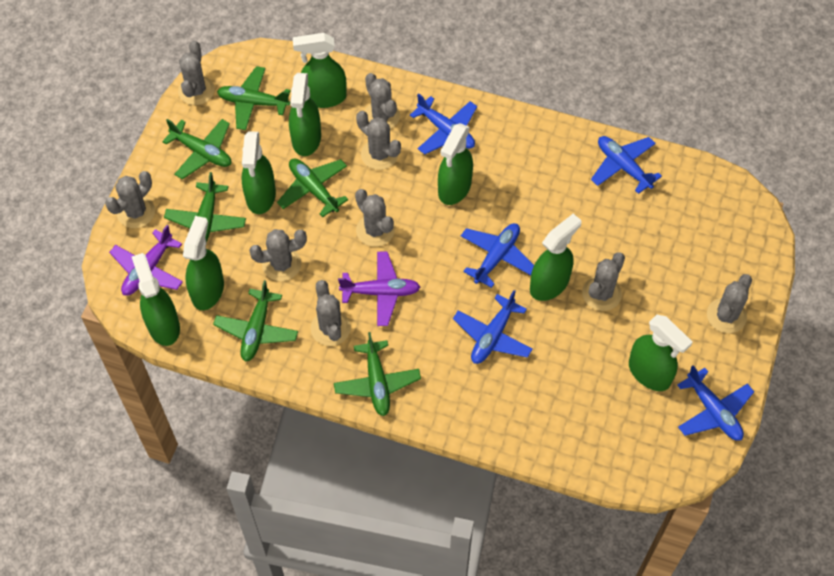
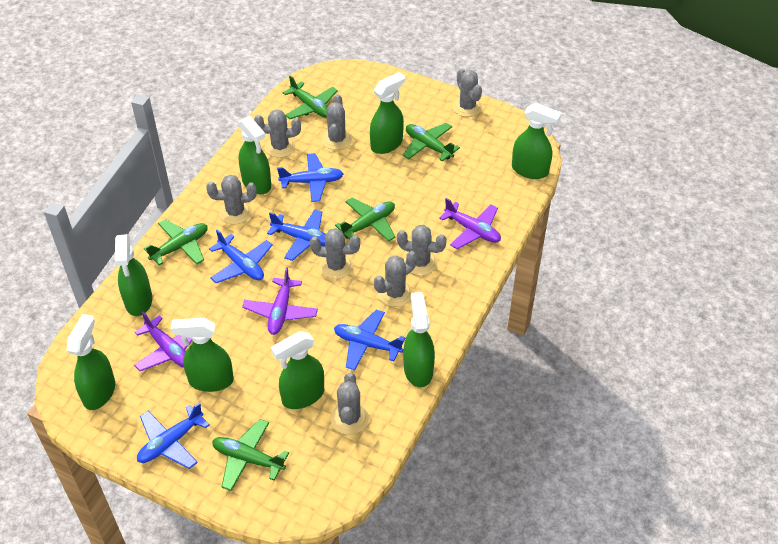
green plane: 6 -> 5
grey cactus: 9 -> 8
purple plane: 2 -> 3

